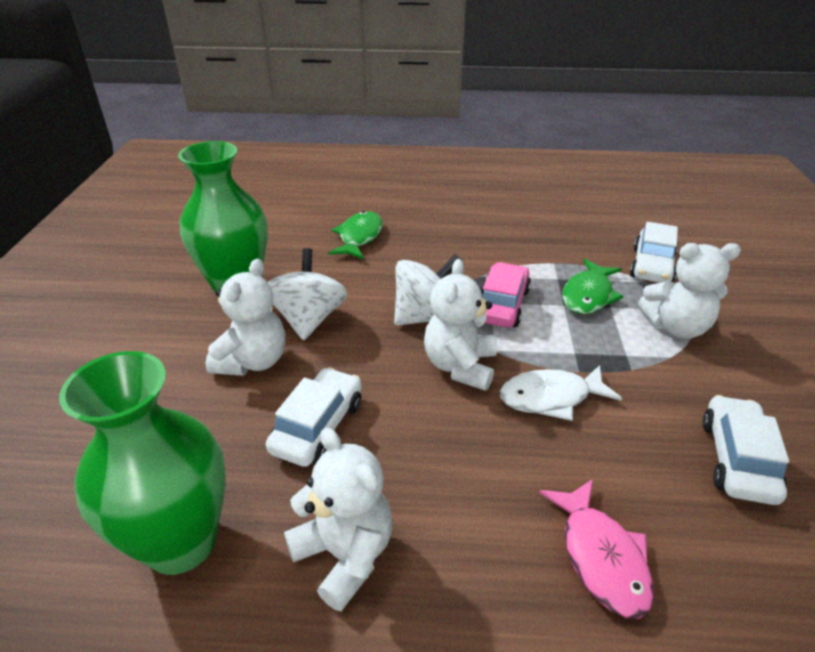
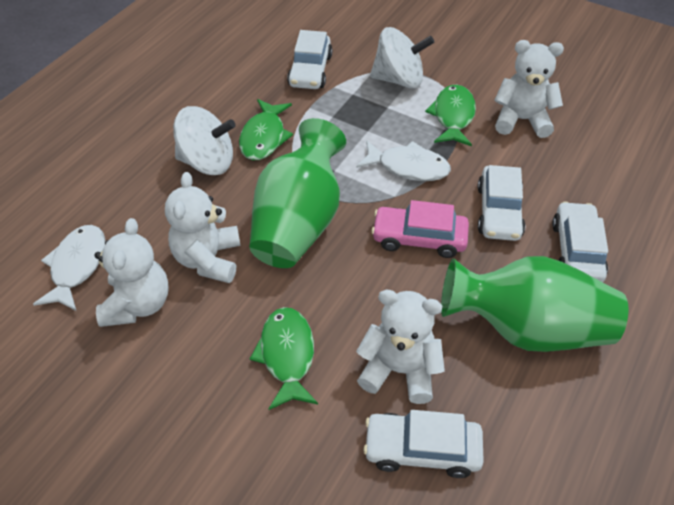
green fish: 2 -> 3
pink fish: 1 -> 0
white car: 3 -> 4
white fish: 1 -> 2

